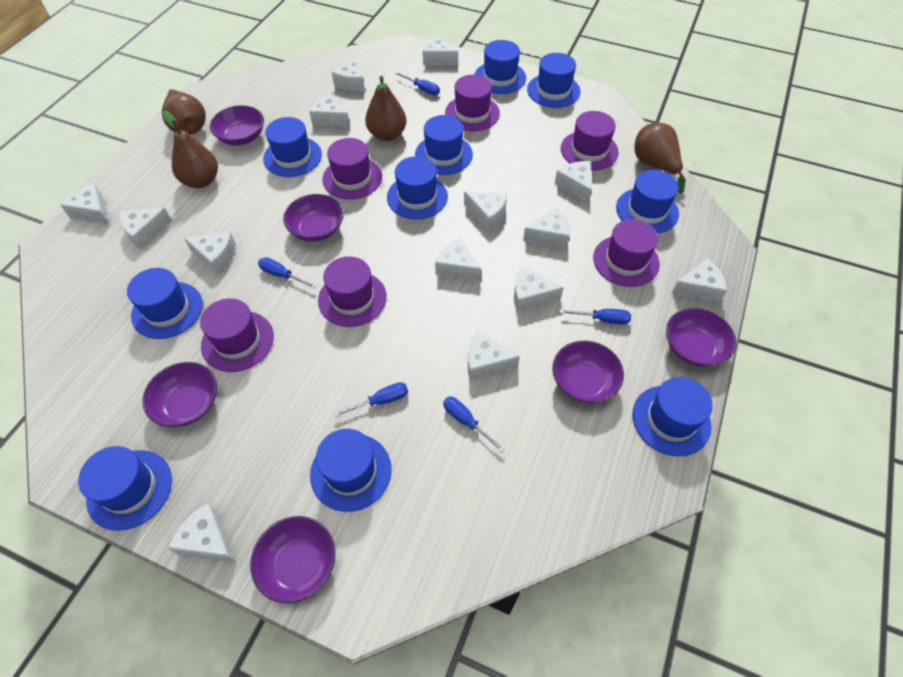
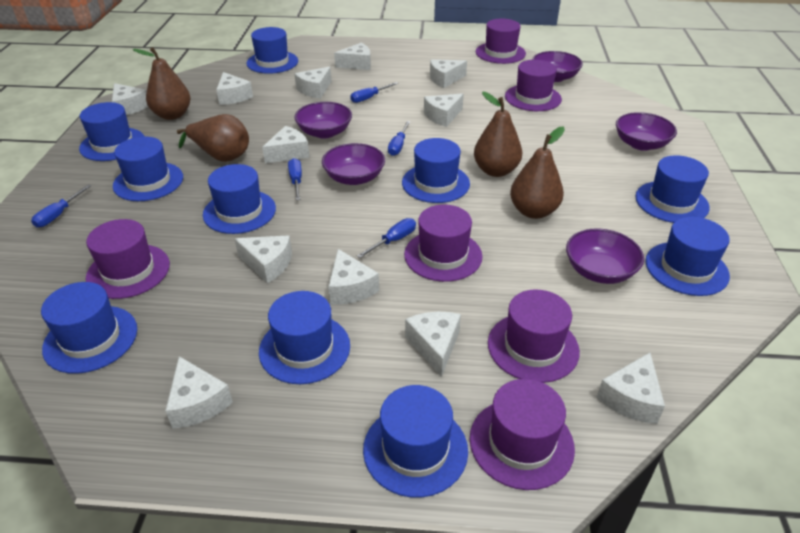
purple bowl: 6 -> 5
white cheese: 14 -> 12

